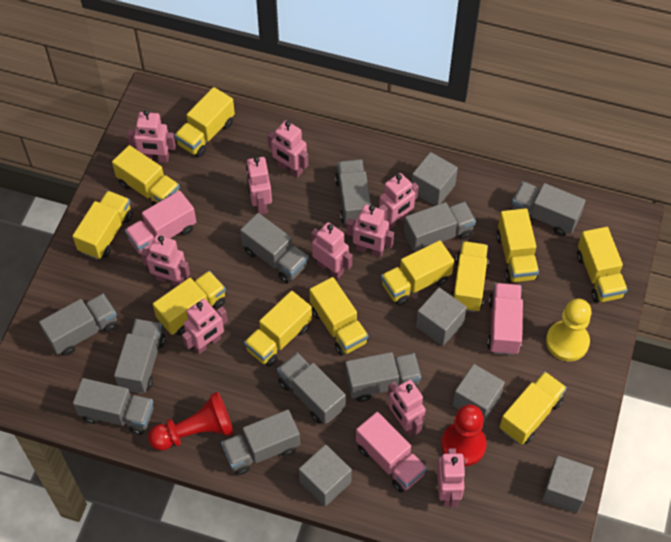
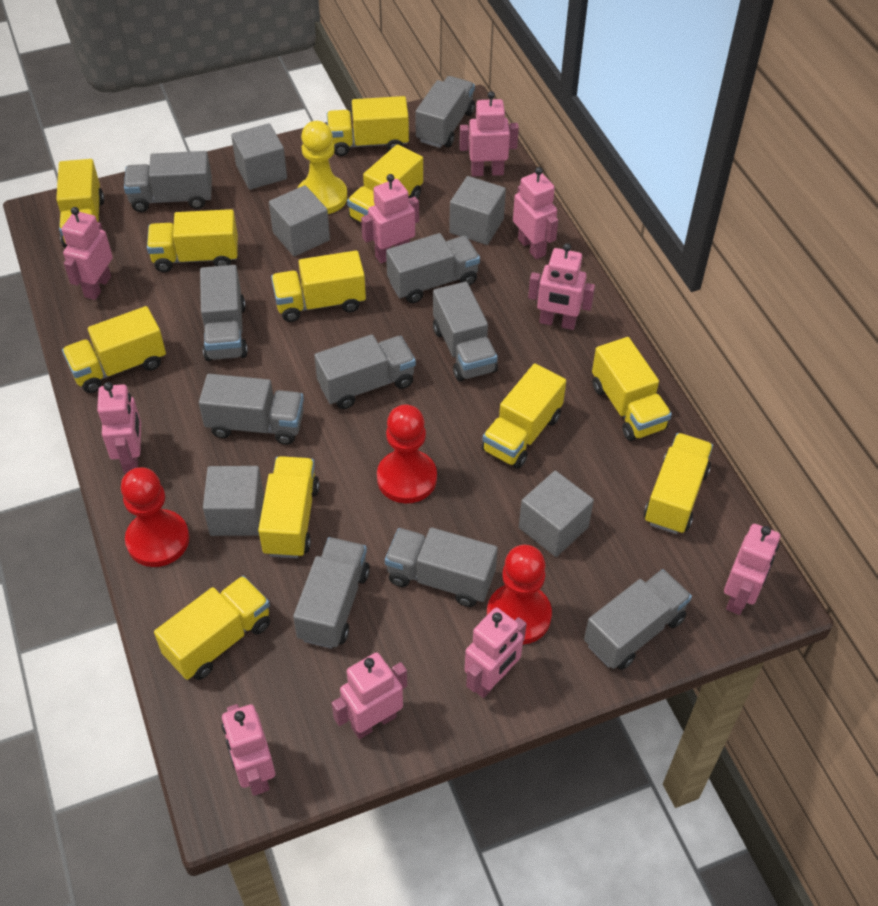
pink truck: 3 -> 0
red pawn: 2 -> 3

